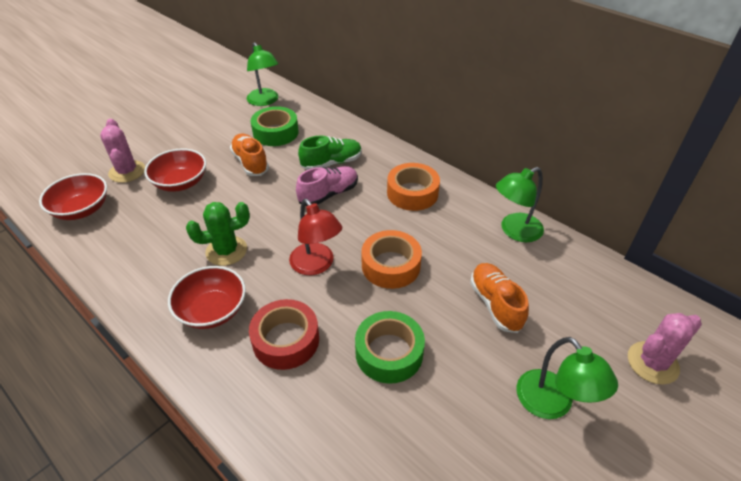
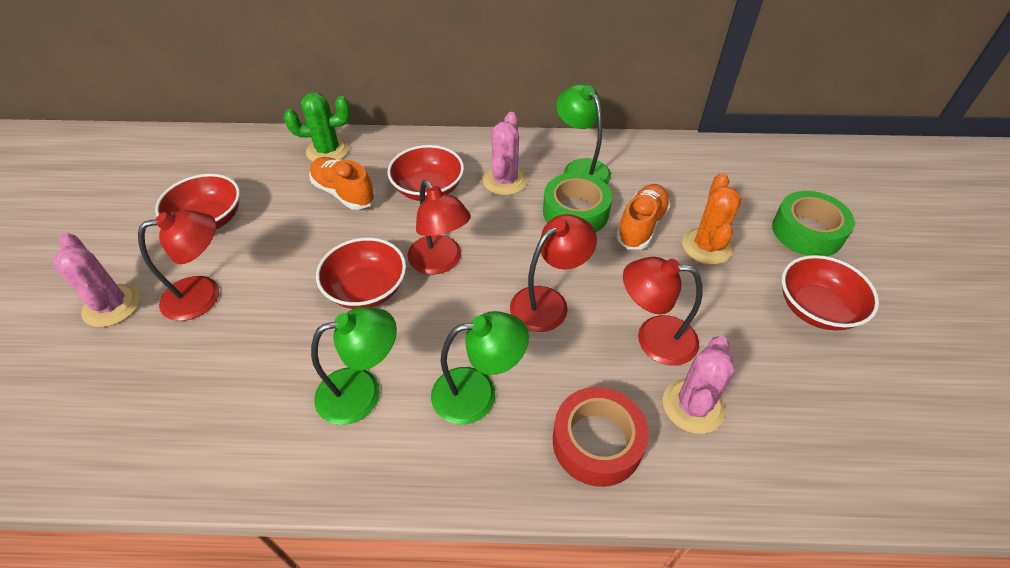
green shoe: 1 -> 0
orange cactus: 0 -> 1
orange tape: 2 -> 0
pink cactus: 2 -> 3
pink shoe: 1 -> 0
red bowl: 3 -> 4
red lamp: 1 -> 4

